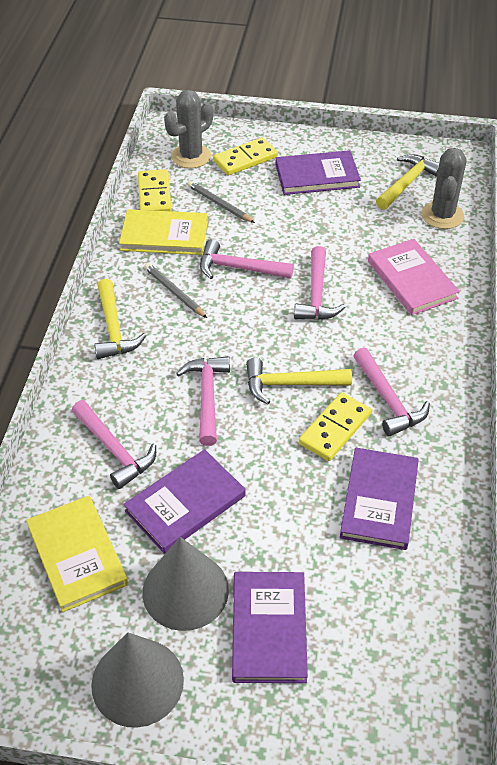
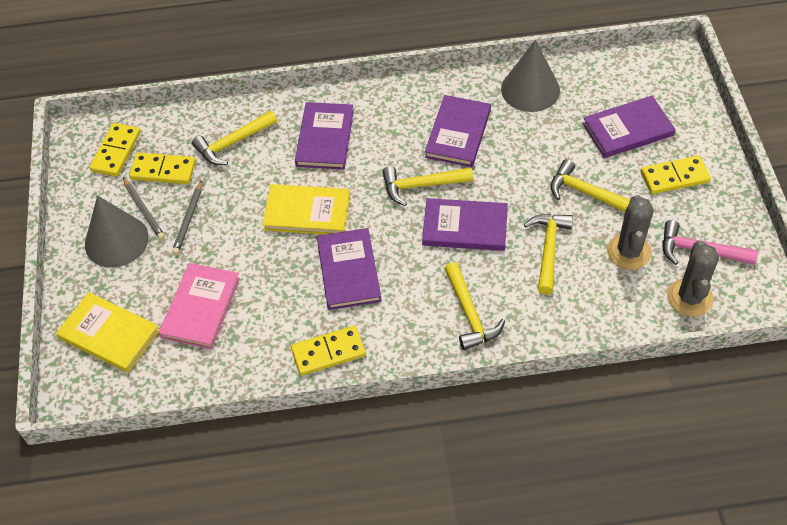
pink hammer: 5 -> 1
purple book: 4 -> 5
yellow domino: 3 -> 4
yellow hammer: 3 -> 5

